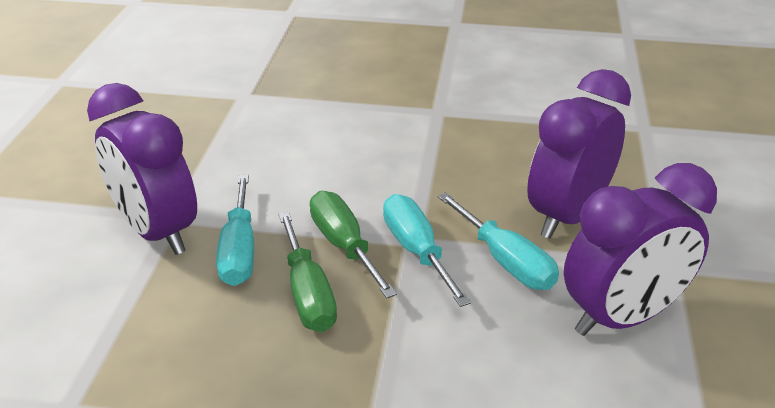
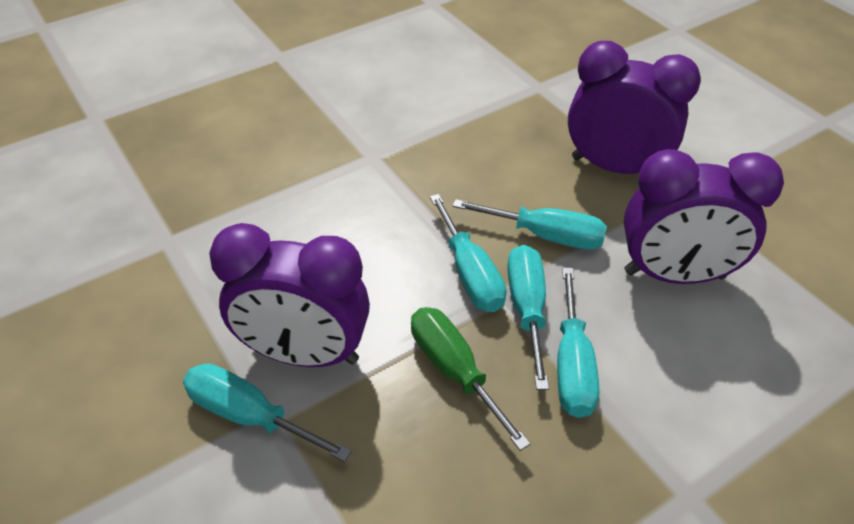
green screwdriver: 2 -> 1
turquoise screwdriver: 3 -> 5

